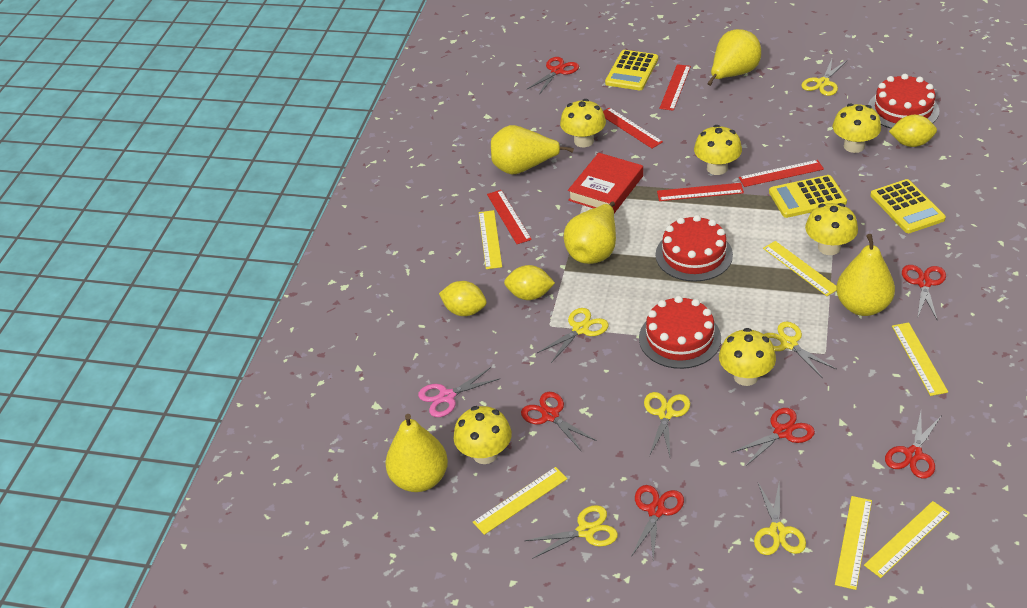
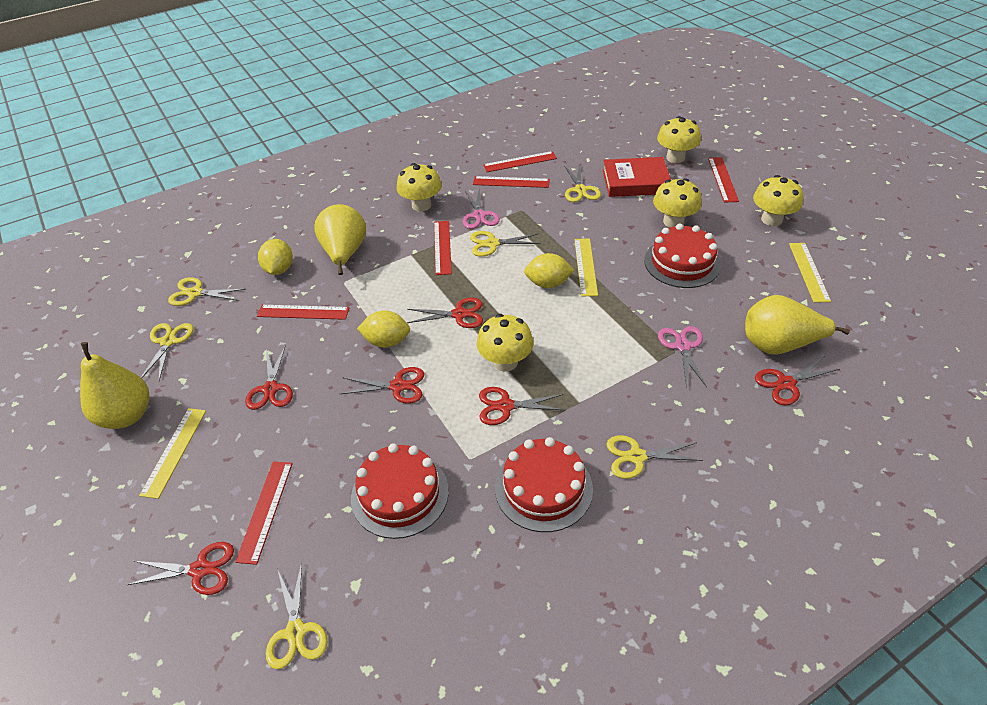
pink scissors: 1 -> 2
red ruler: 5 -> 6
yellow calculator: 3 -> 0
yellow mushroom: 6 -> 5
yellow pear: 5 -> 3
yellow ruler: 6 -> 3

